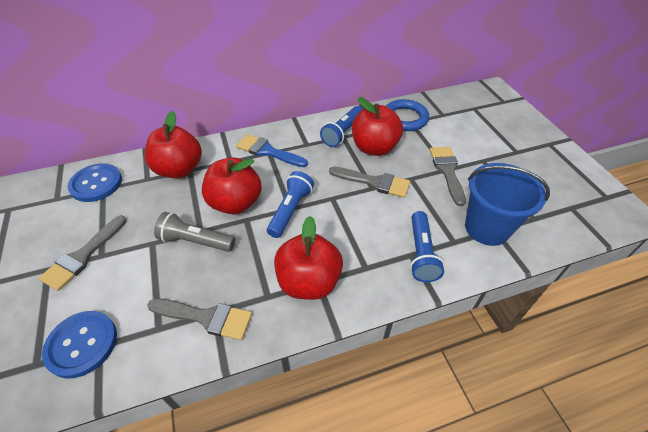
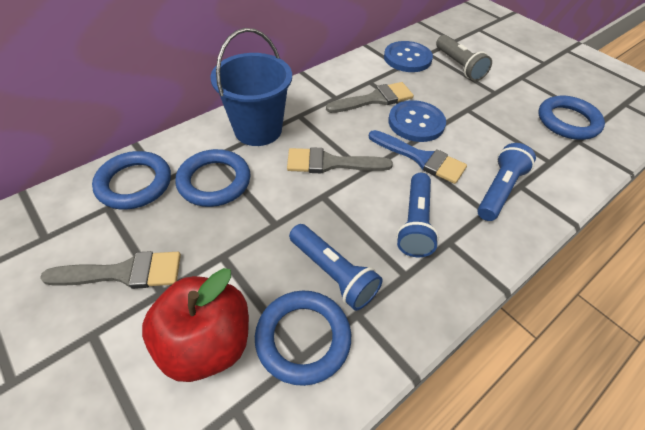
blue ring: 1 -> 4
grey brush: 4 -> 3
red apple: 4 -> 1

